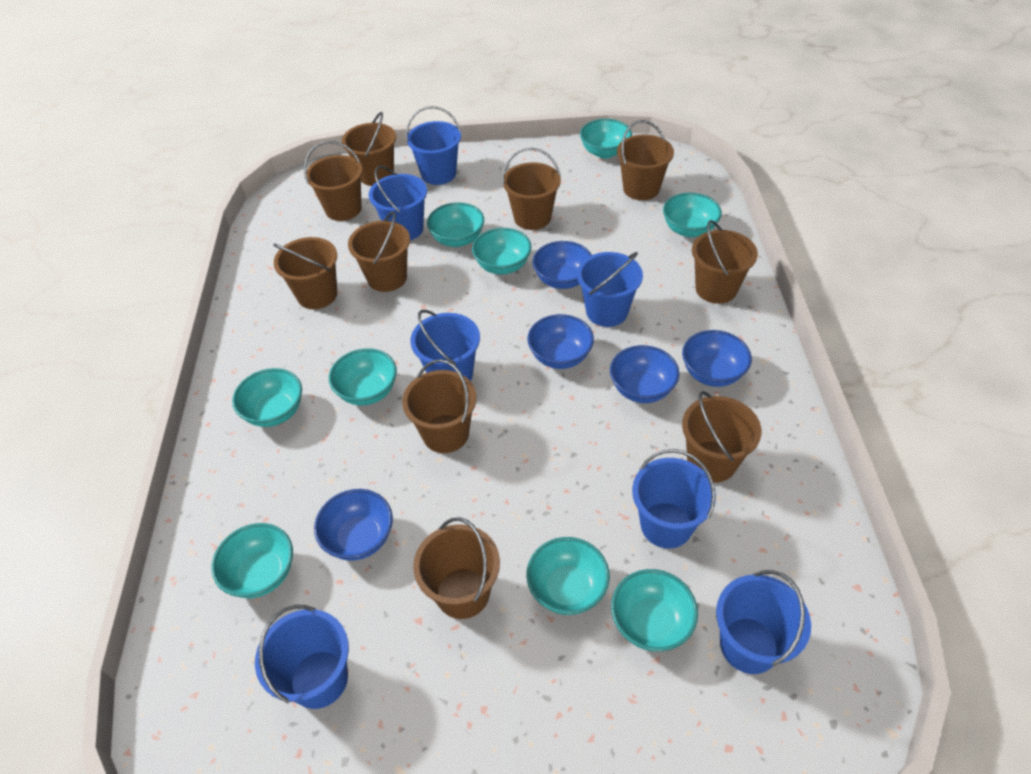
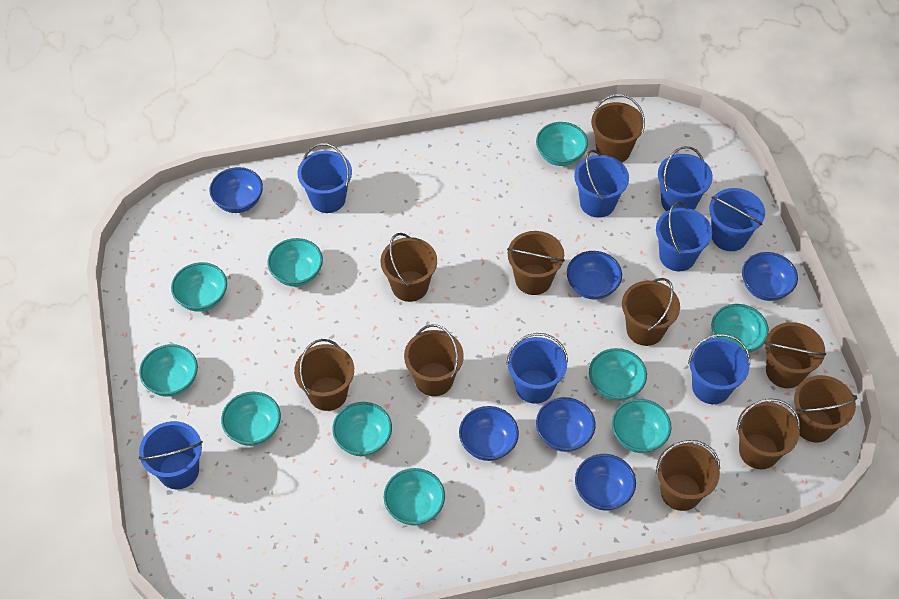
blue bowl: 5 -> 6
blue bucket: 7 -> 8
turquoise bowl: 9 -> 10

